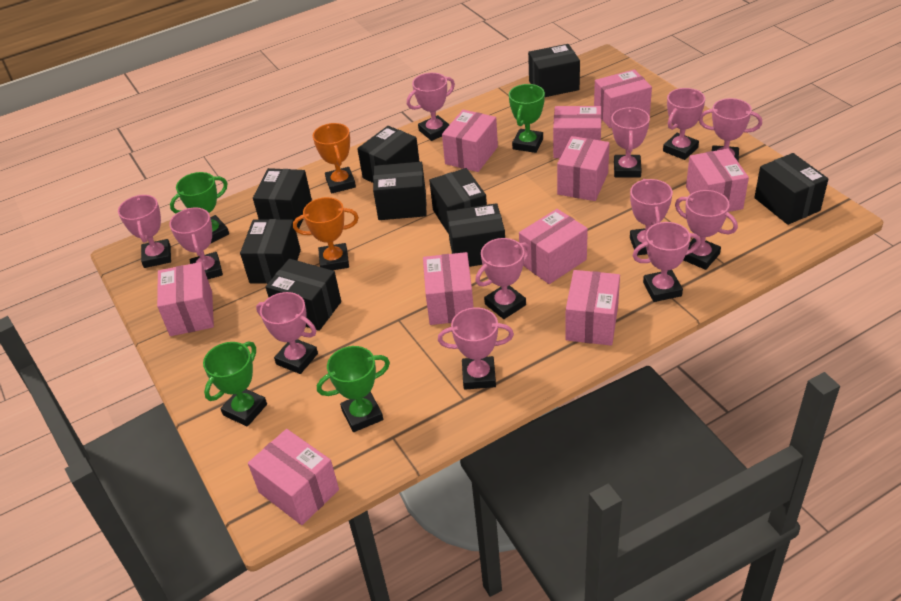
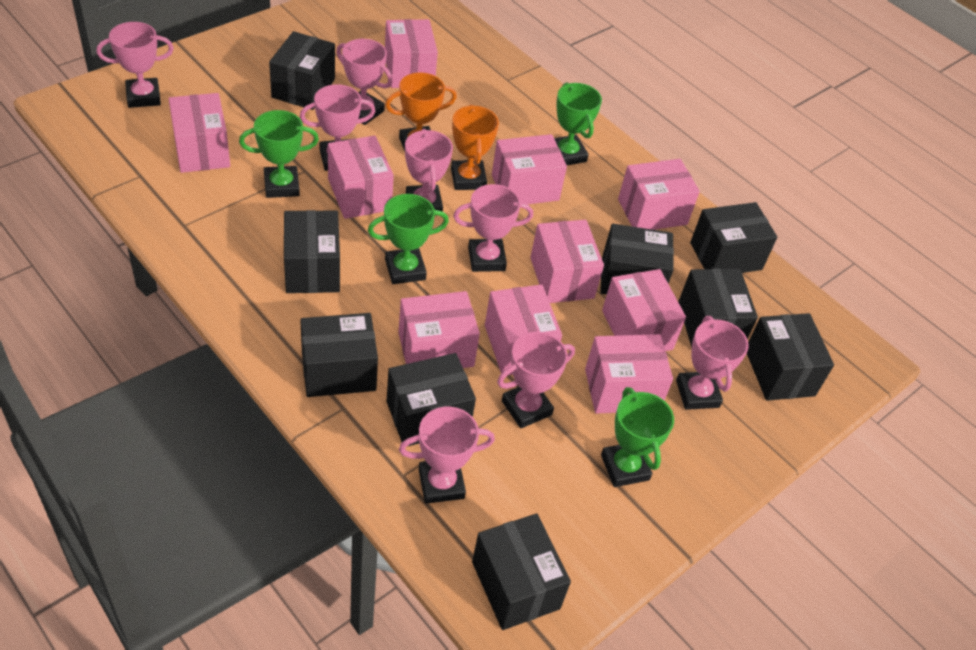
pink trophy: 12 -> 8

